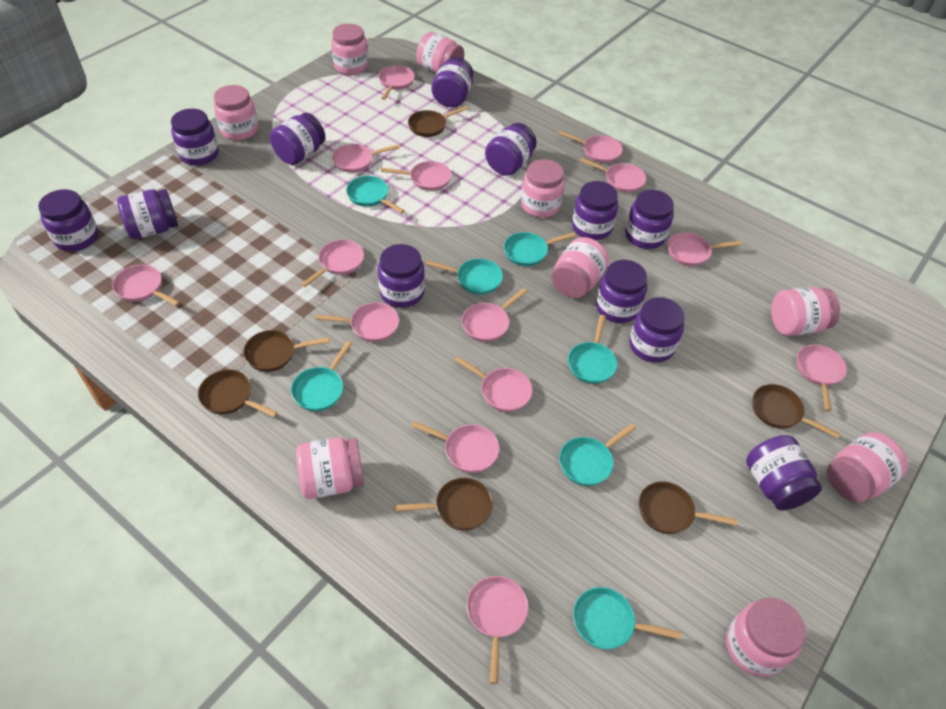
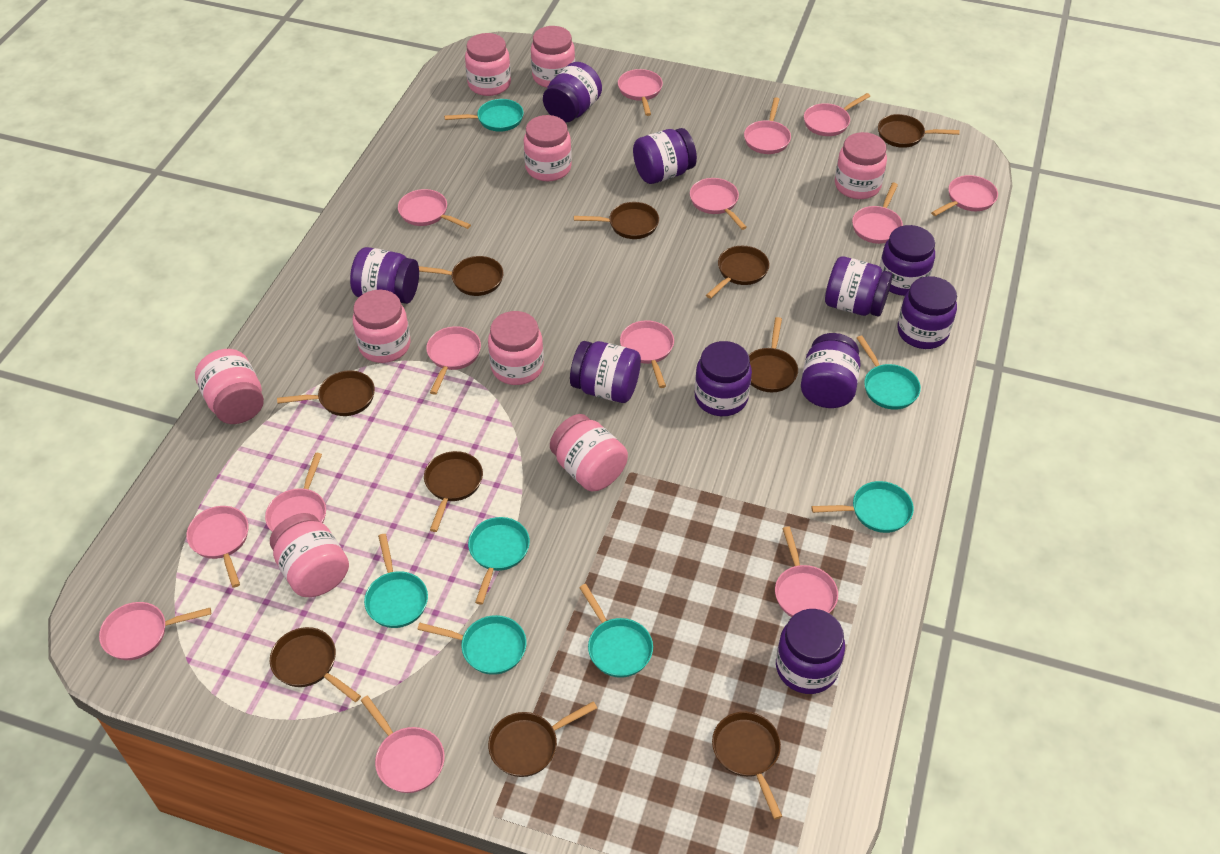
brown pan: 6 -> 10
purple jar: 12 -> 10

